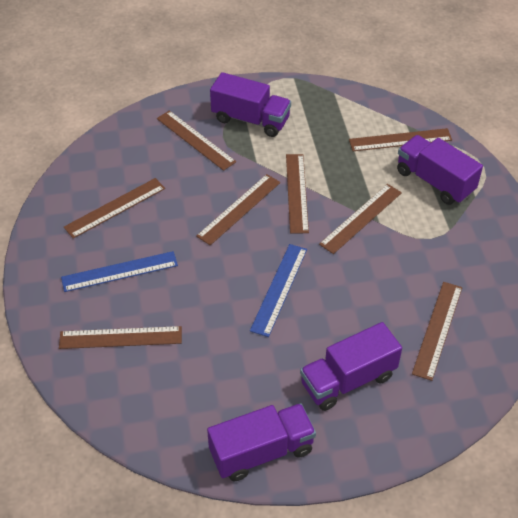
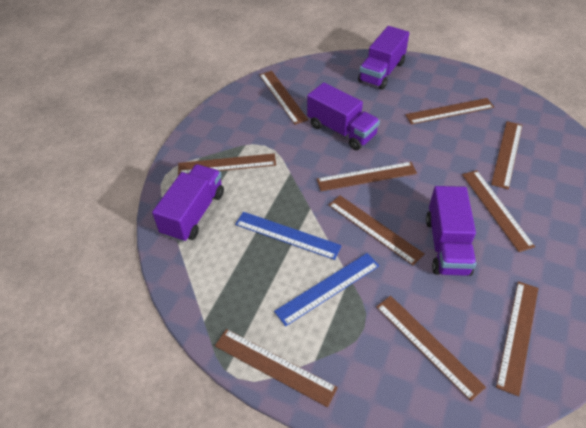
brown ruler: 8 -> 10

